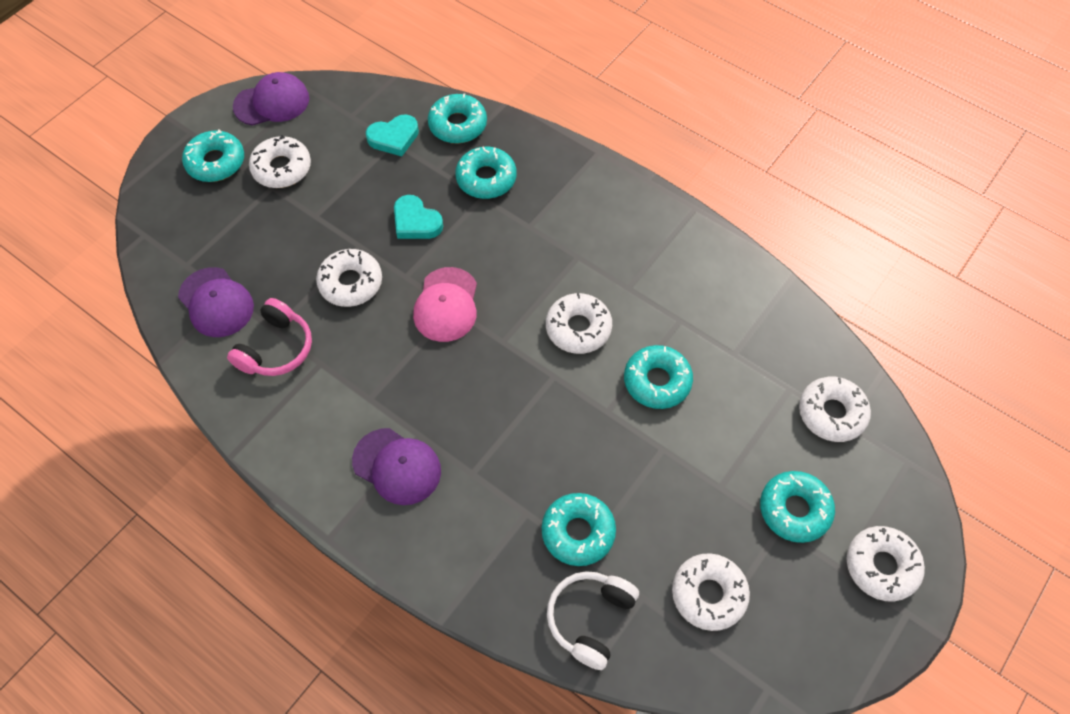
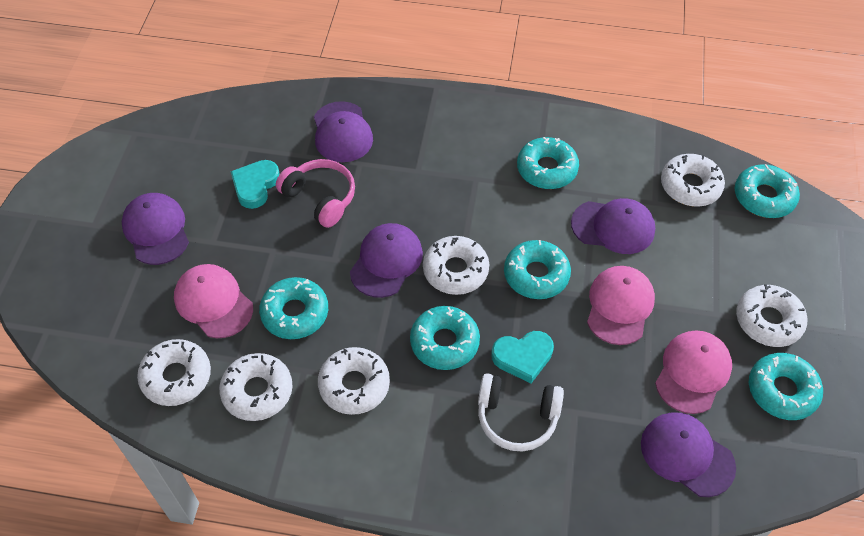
pink cap: 1 -> 3
purple cap: 3 -> 5

